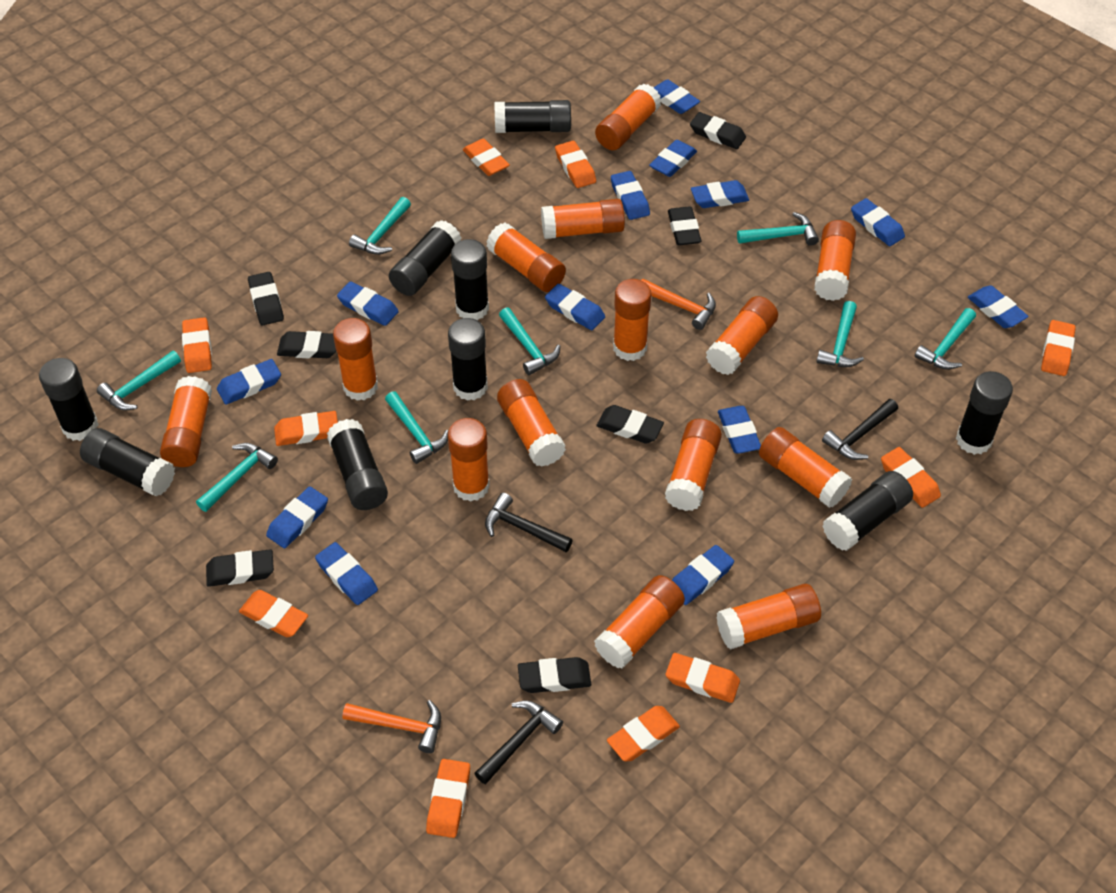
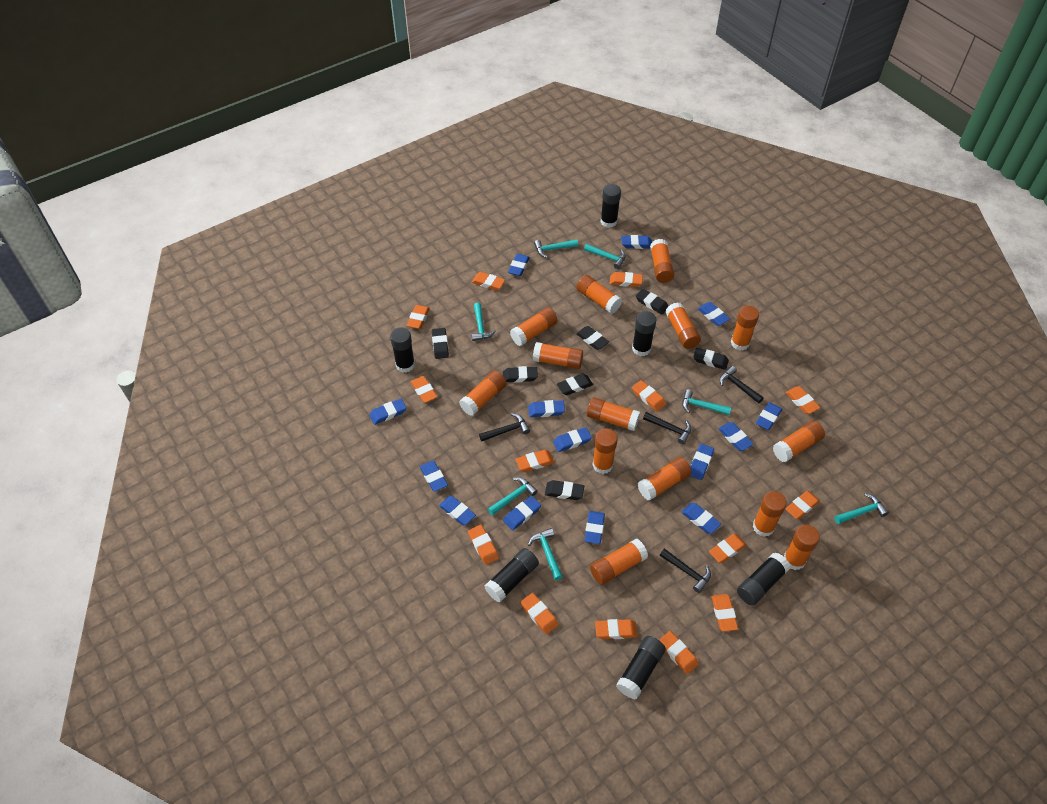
black glue stick: 9 -> 6
black hammer: 3 -> 4
blue eraser: 13 -> 14
orange eraser: 10 -> 14
orange hammer: 2 -> 0
turquoise hammer: 8 -> 7

